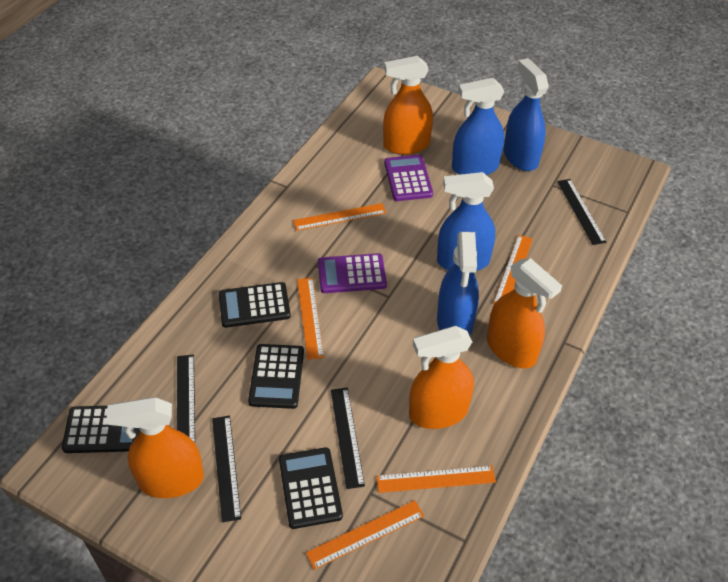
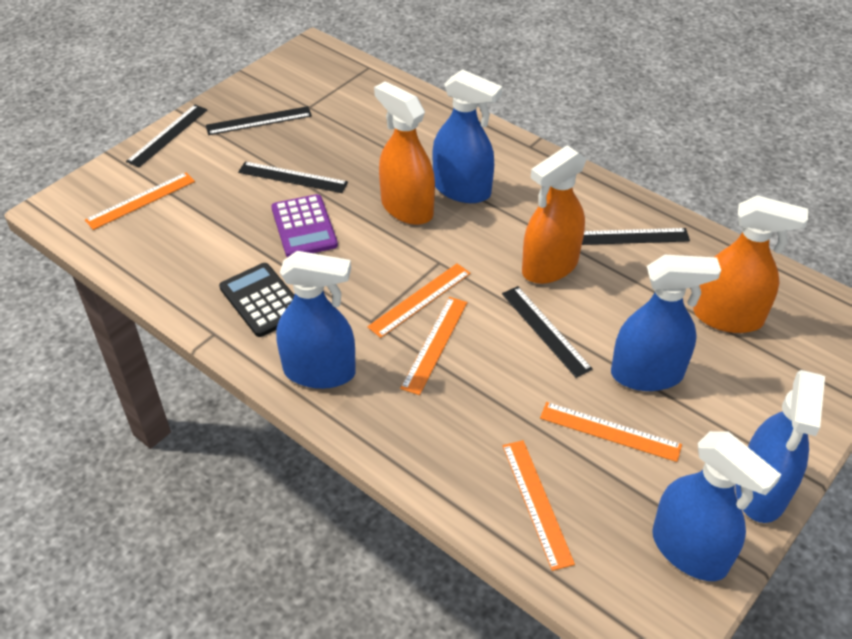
black calculator: 4 -> 1
black ruler: 4 -> 5
blue spray bottle: 4 -> 5
orange spray bottle: 4 -> 3
purple calculator: 2 -> 1

